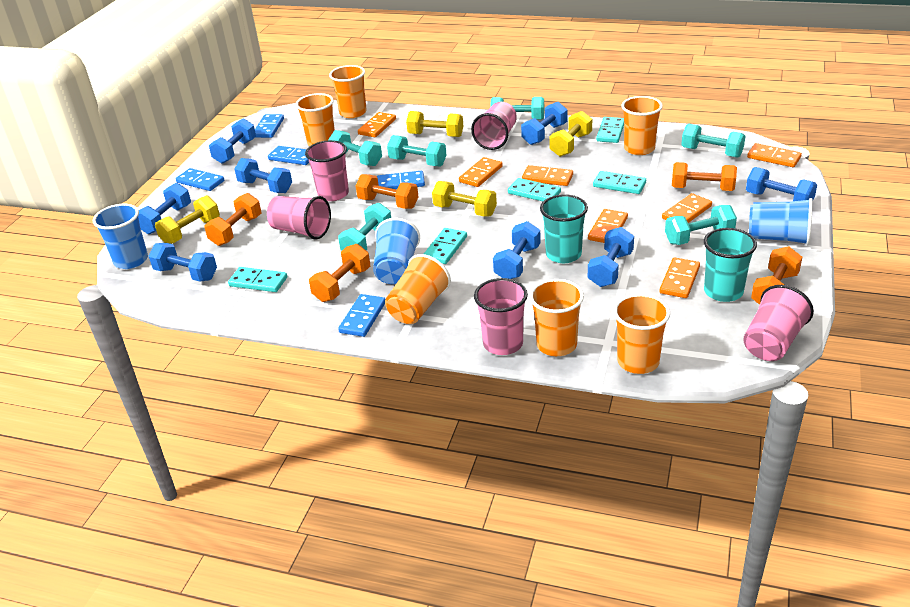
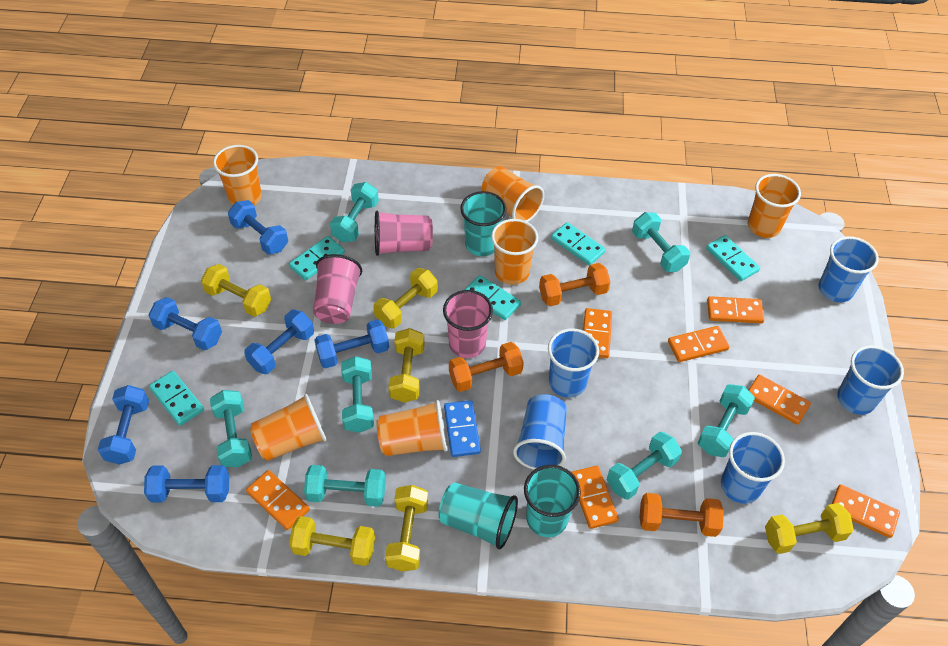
blue cup: 3 -> 5
blue domino: 5 -> 1
blue dumbbell: 8 -> 6
orange dumbbell: 5 -> 3
pink cup: 5 -> 3
turquoise cup: 2 -> 3
turquoise dumbbell: 6 -> 7
yellow dumbbell: 4 -> 6

